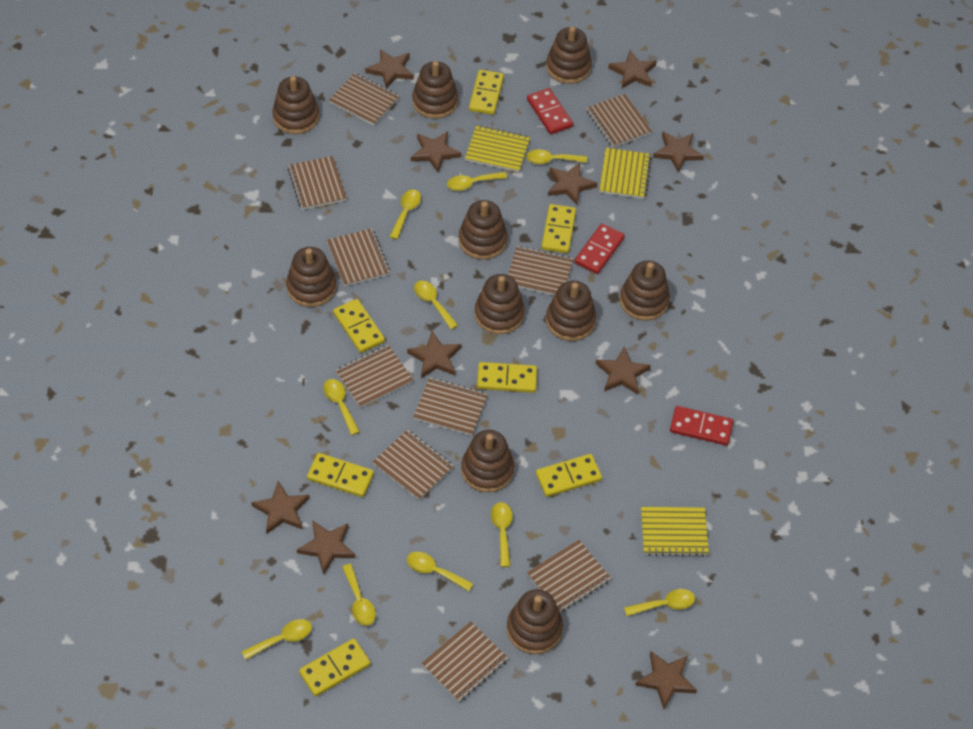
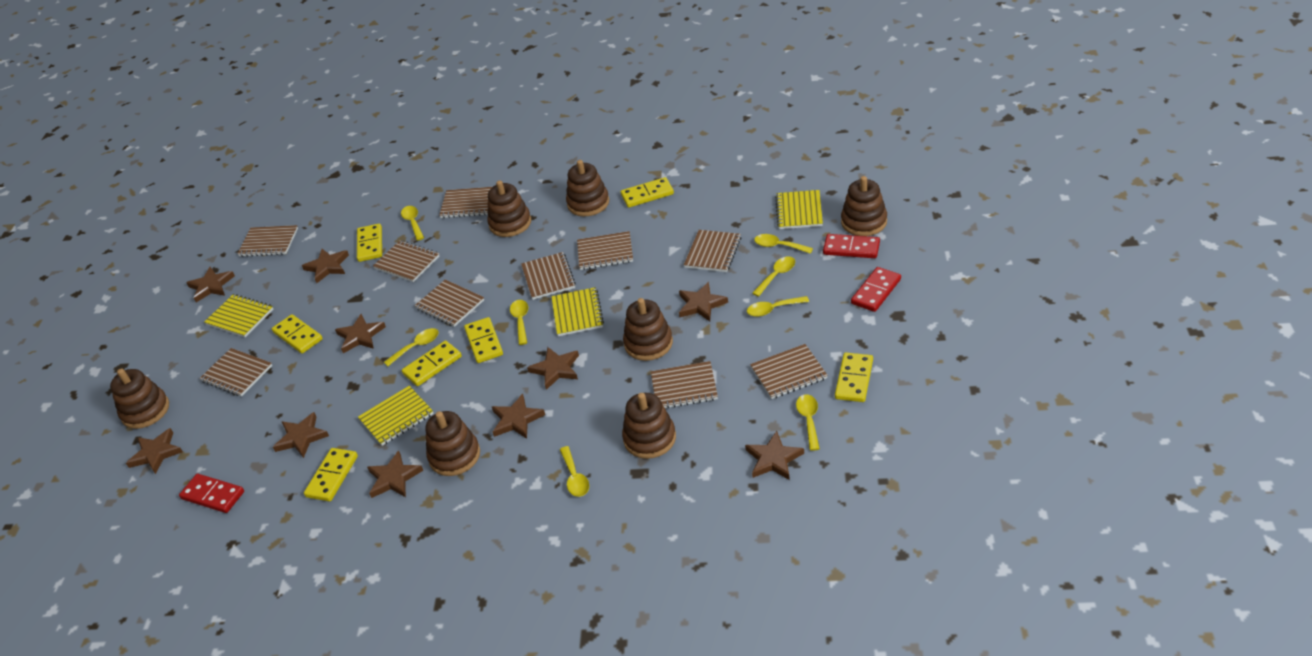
brown stacking toy: 10 -> 7
yellow notebook: 3 -> 4
yellow spoon: 10 -> 8

